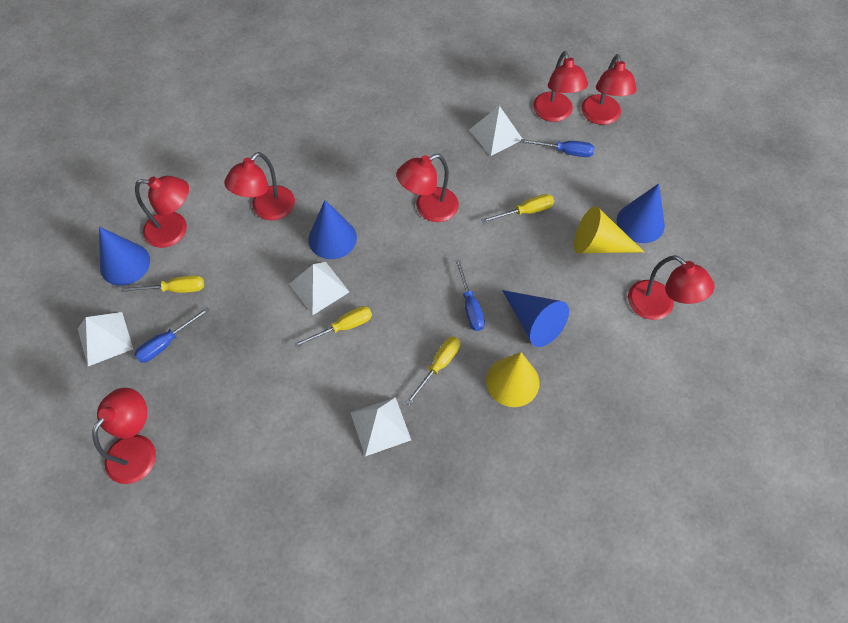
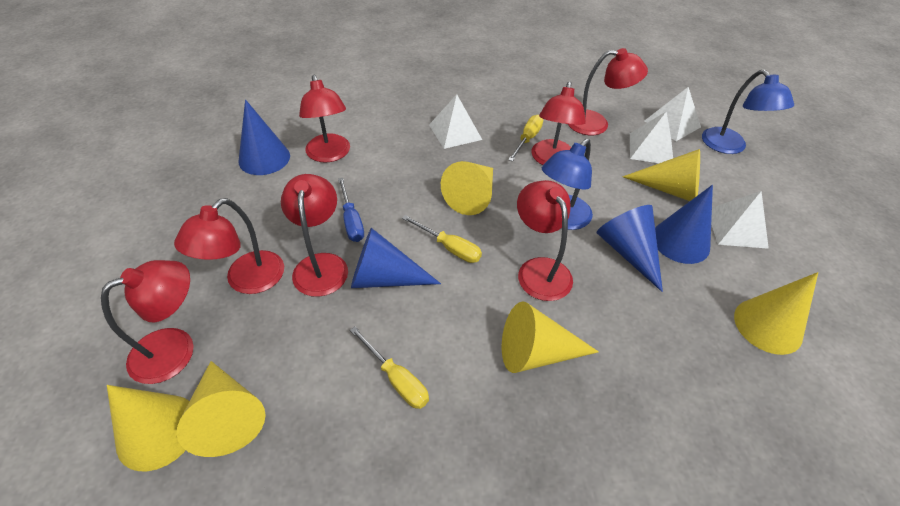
blue lamp: 0 -> 2
blue screwdriver: 3 -> 1
yellow cone: 2 -> 6
yellow screwdriver: 4 -> 3

